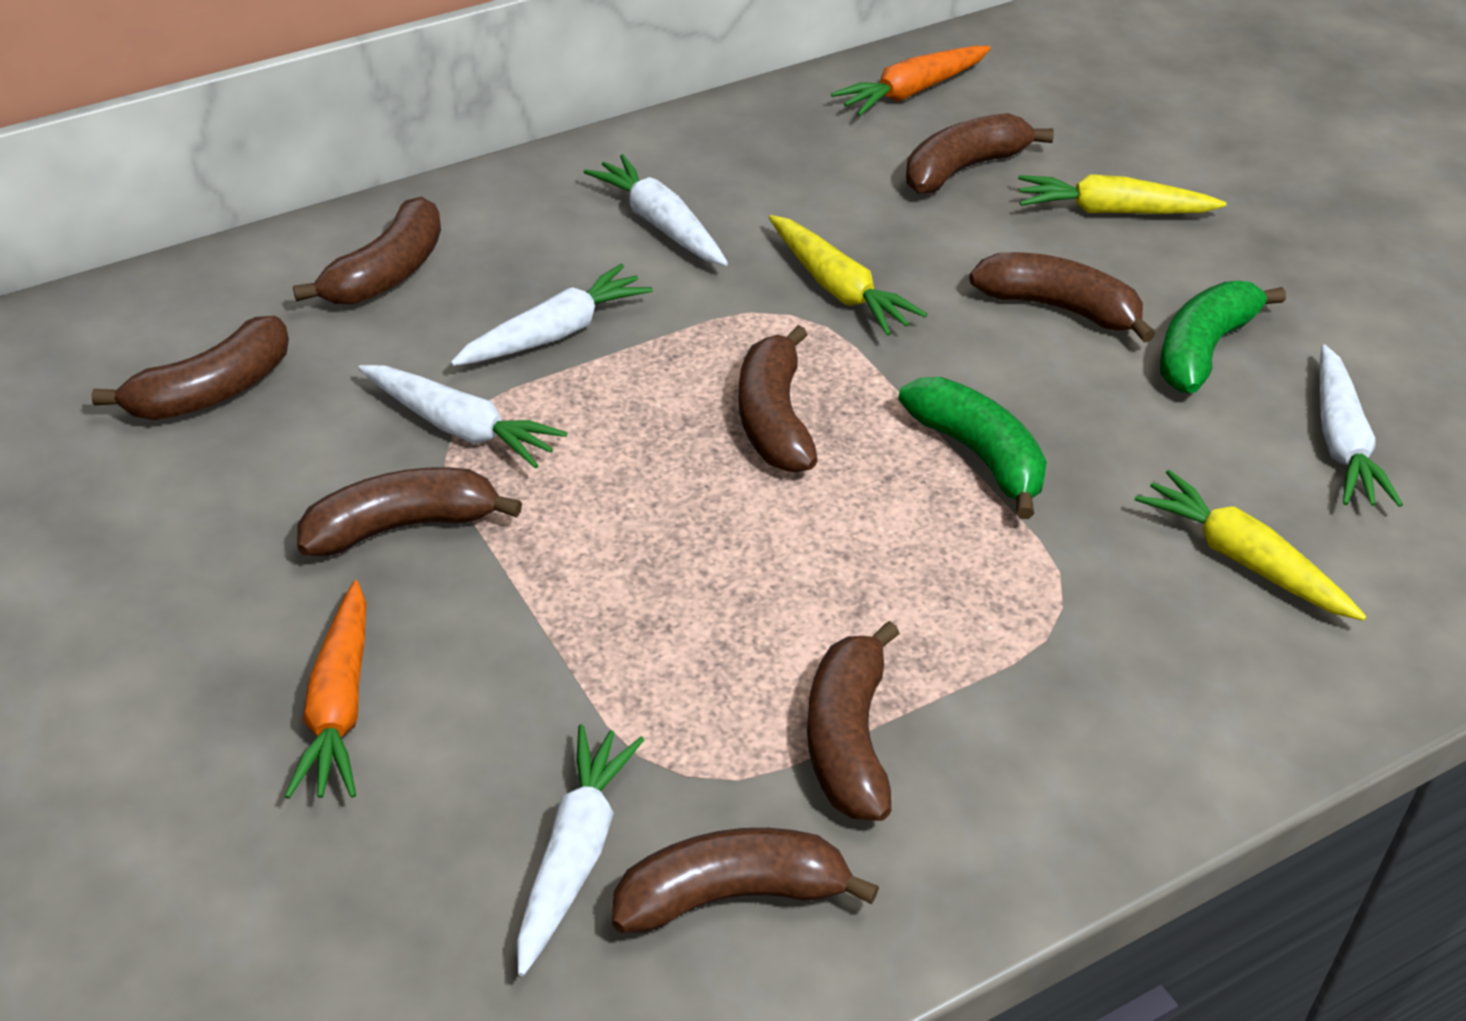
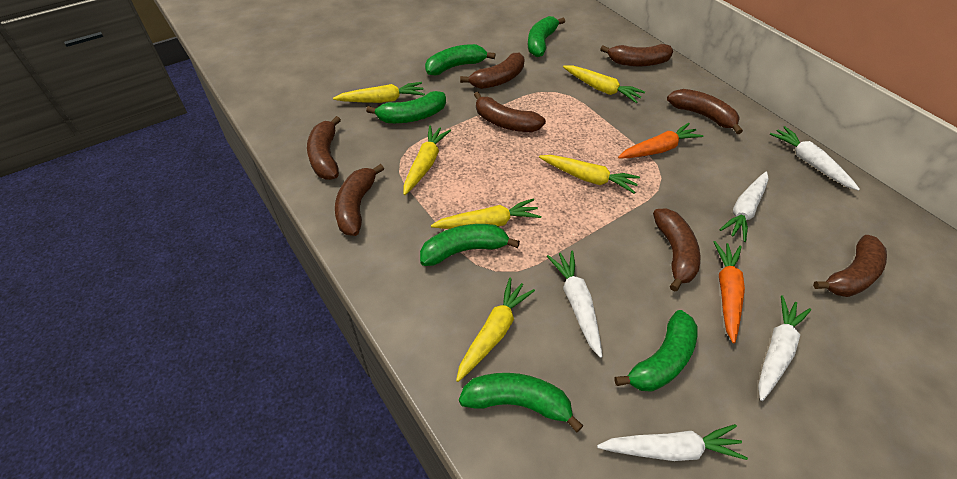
green banana: 2 -> 6
yellow carrot: 3 -> 6

